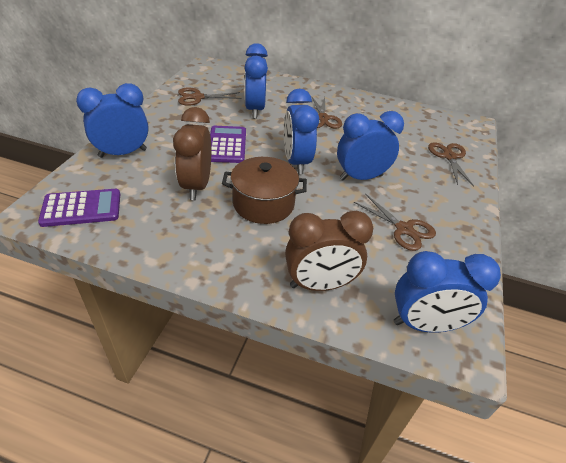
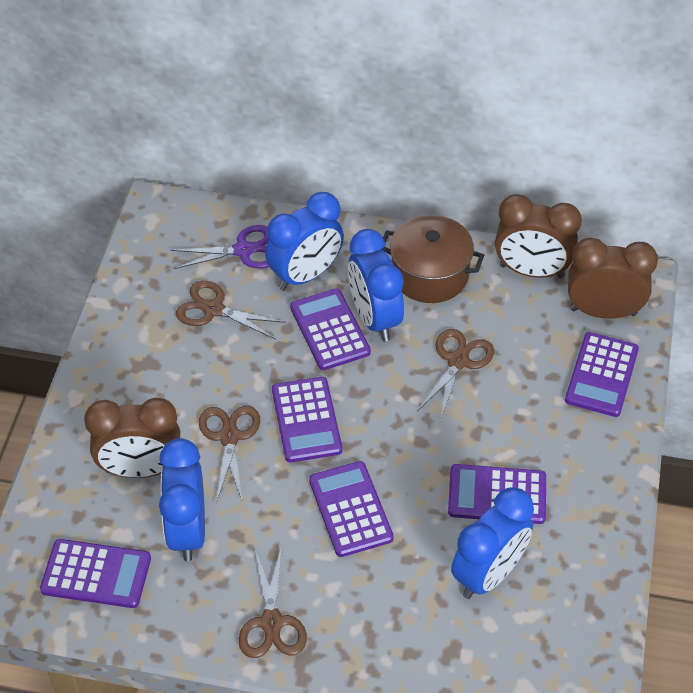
blue clock: 5 -> 4
brown clock: 2 -> 3
purple calculator: 2 -> 6
purple scissors: 0 -> 1

